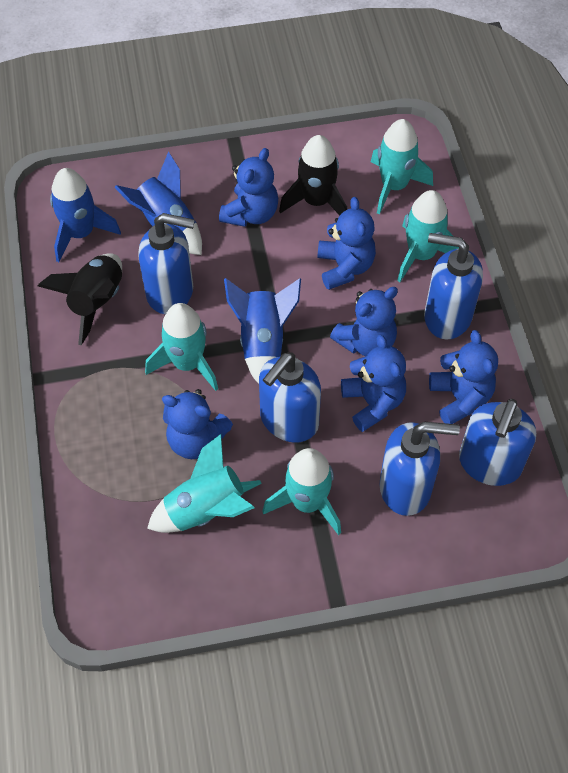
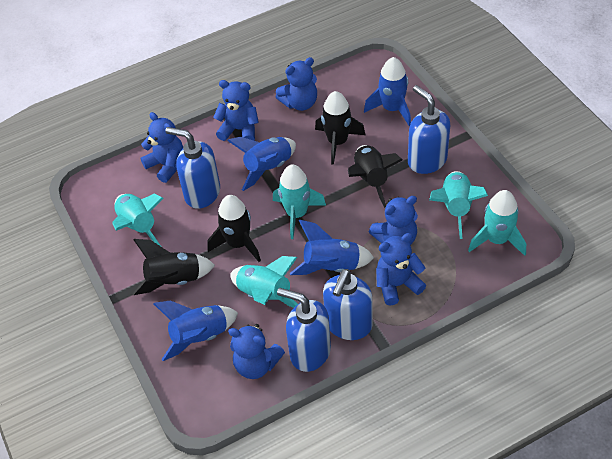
black rocket: 2 -> 4
blue rocket: 3 -> 4
blue soap dispenser: 5 -> 4

